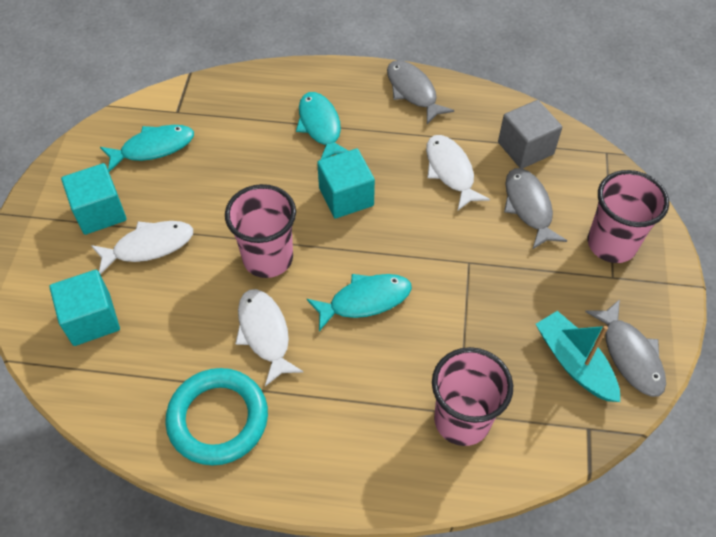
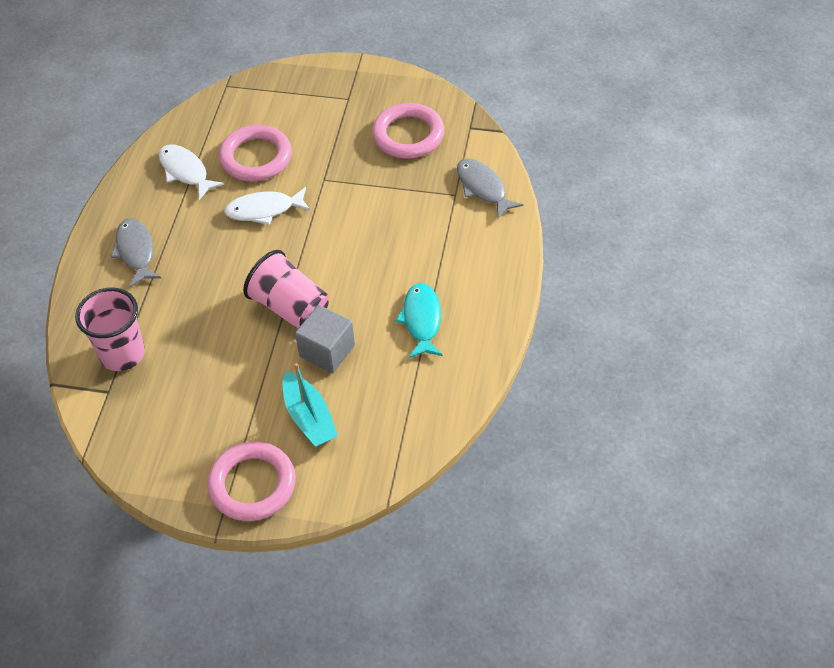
grey fish: 3 -> 2
pink cup: 3 -> 2
pink ring: 0 -> 3
turquoise cube: 3 -> 0
turquoise fish: 3 -> 1
turquoise ring: 1 -> 0
white fish: 3 -> 2

